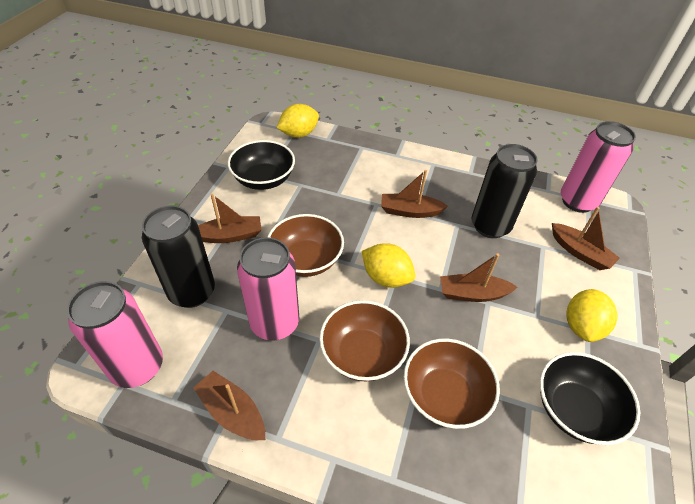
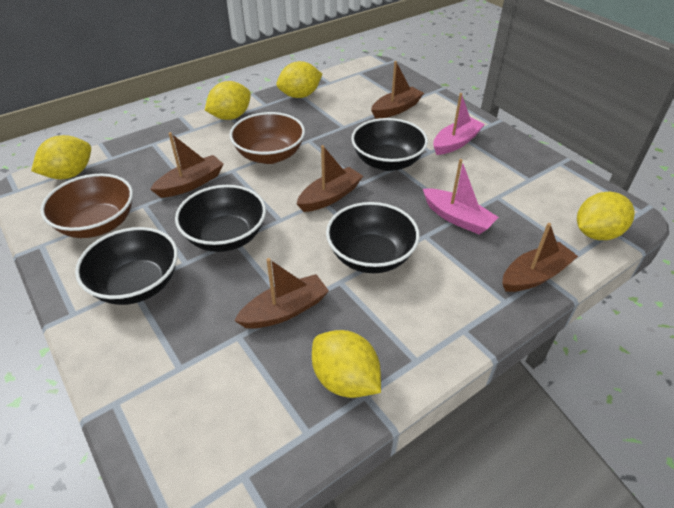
black bowl: 2 -> 4
black can: 2 -> 0
brown bowl: 3 -> 2
pink boat: 0 -> 2
pink can: 3 -> 0
yellow lemon: 3 -> 5

